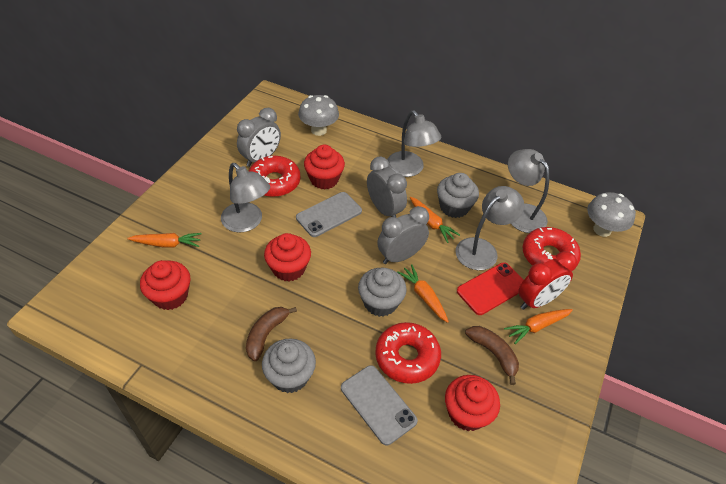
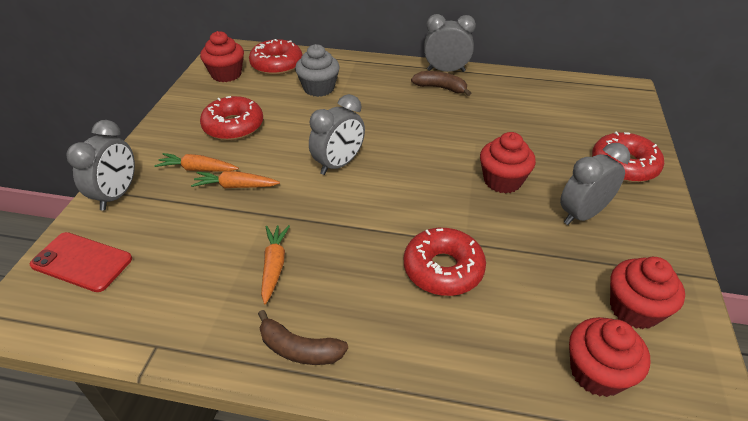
grey clock: 3 -> 4
grey cupcake: 3 -> 1
grey lamp: 4 -> 0
grey mushroom: 2 -> 0
grey phone: 2 -> 0
orange carrot: 4 -> 3
red clock: 1 -> 0
red donut: 3 -> 4

